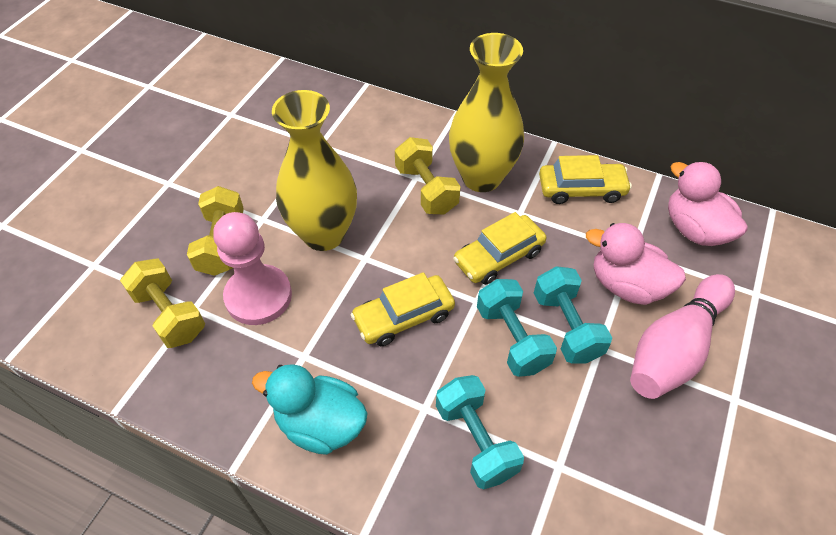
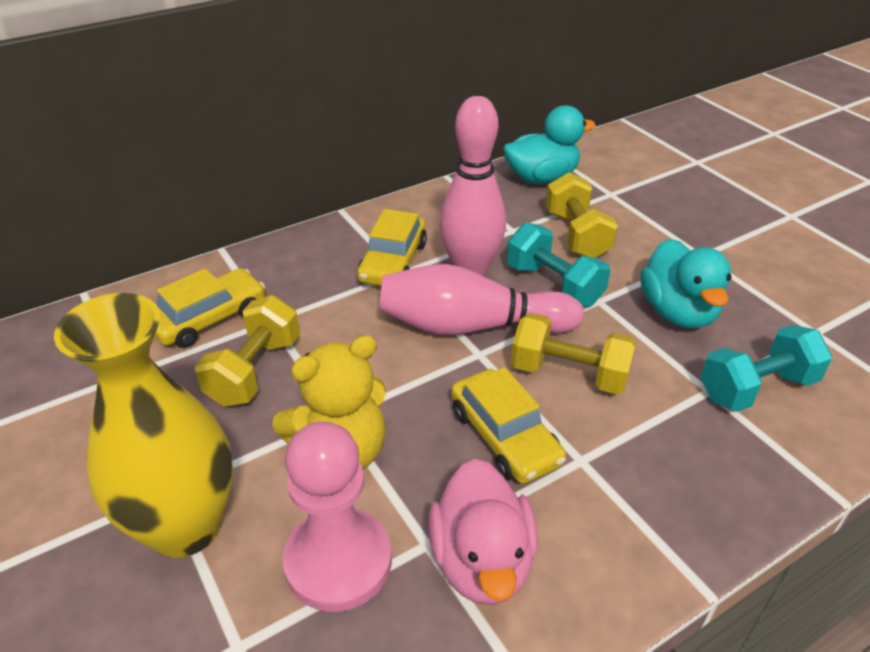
pink bowling pin: 1 -> 2
pink duck: 2 -> 1
turquoise duck: 1 -> 2
turquoise dumbbell: 3 -> 2
yellow teddy bear: 0 -> 1
yellow vase: 2 -> 1

